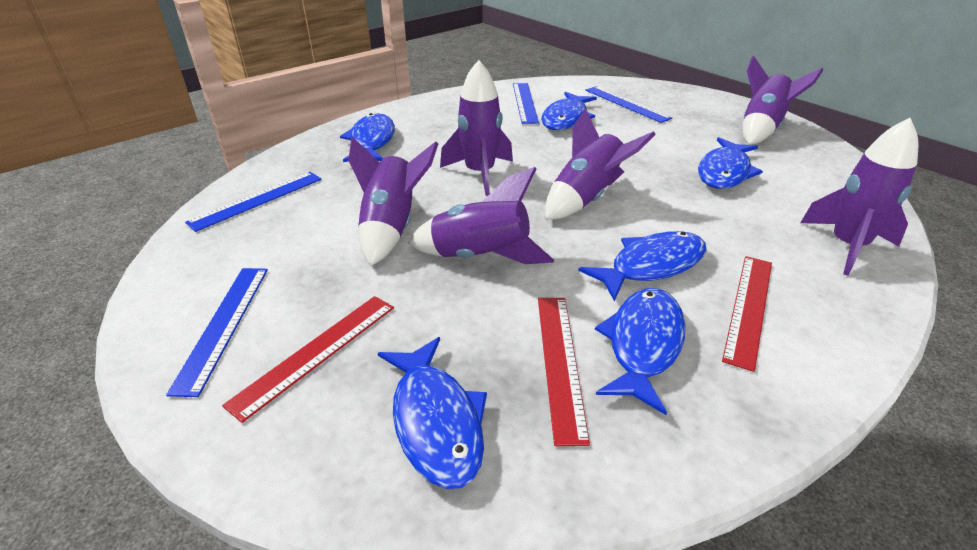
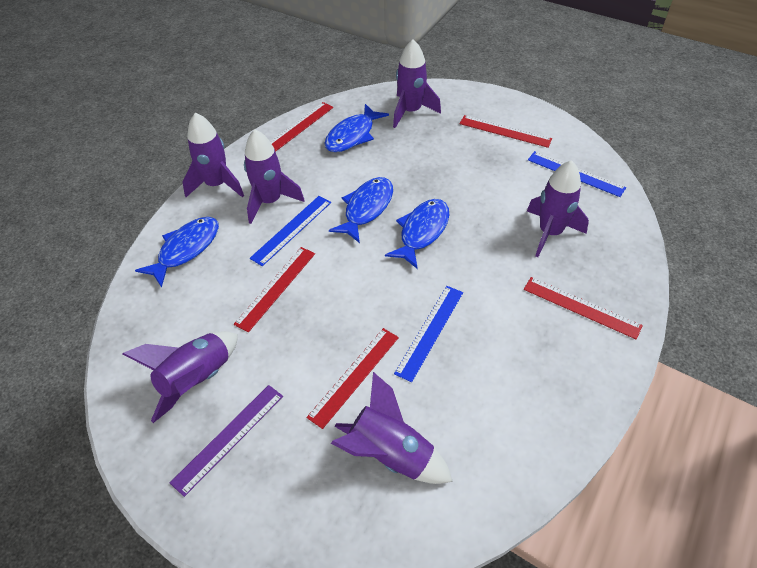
blue fish: 6 -> 4
blue ruler: 4 -> 3
purple ruler: 0 -> 1
red ruler: 3 -> 5

